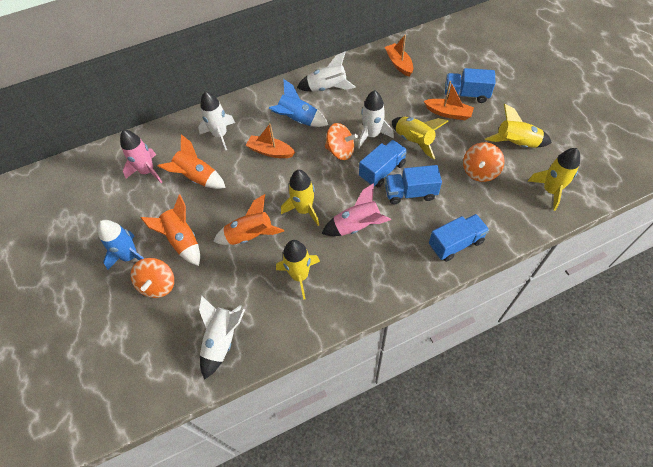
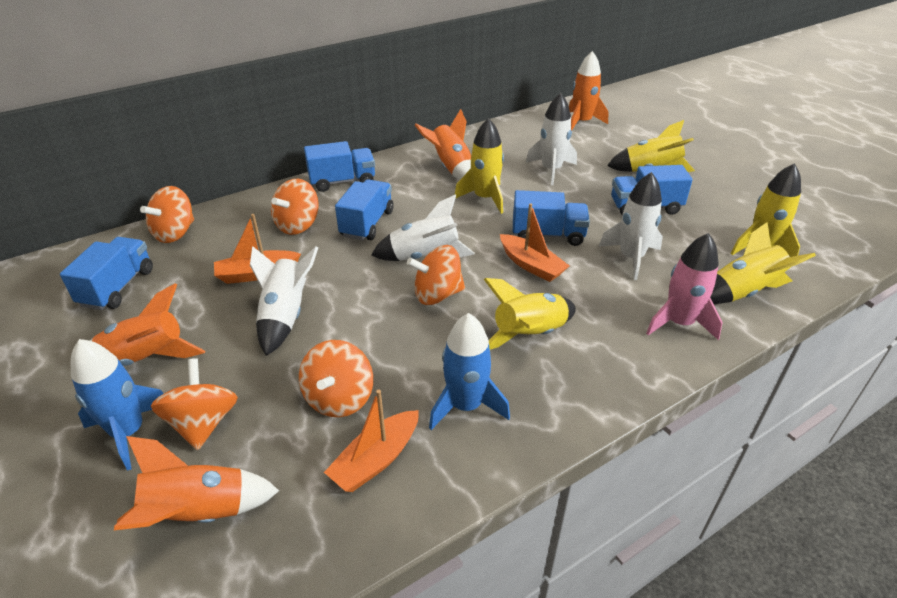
blue truck: 4 -> 5
orange rocket: 3 -> 4
orange spinning top: 3 -> 5
pink rocket: 2 -> 1

